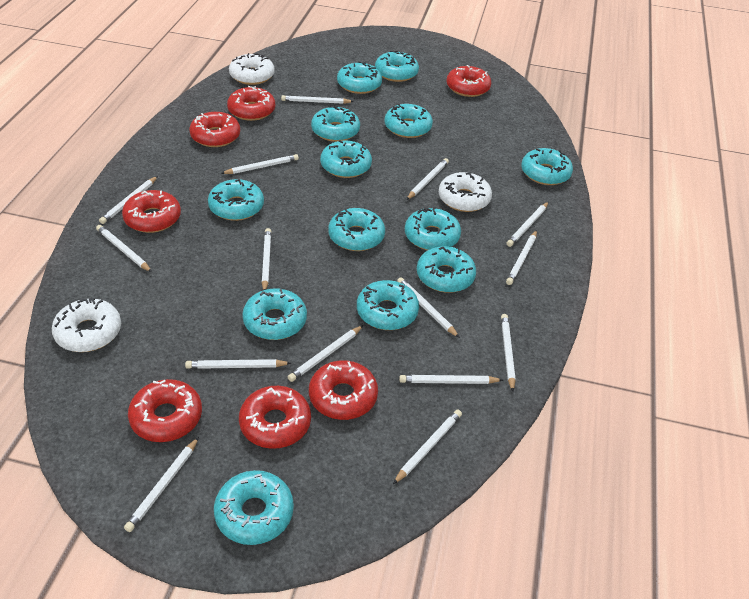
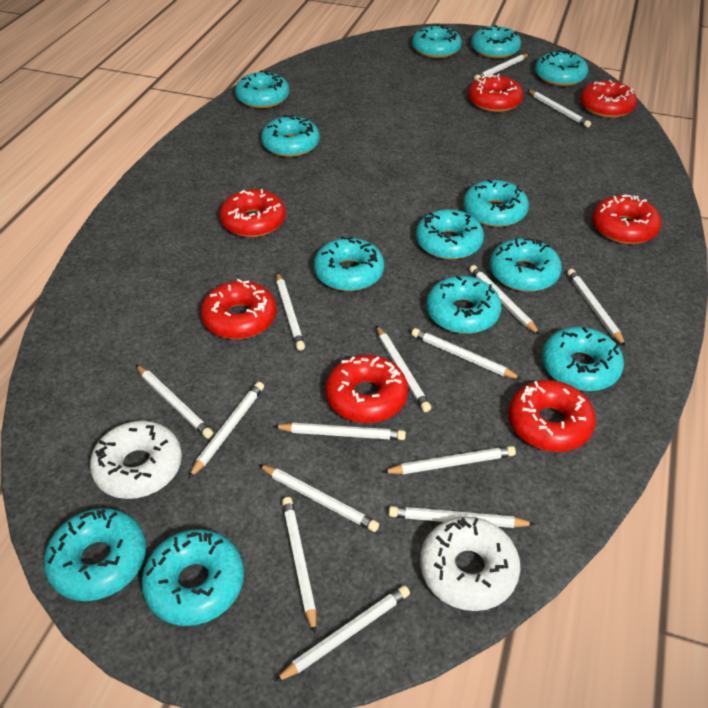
white donut: 3 -> 2

